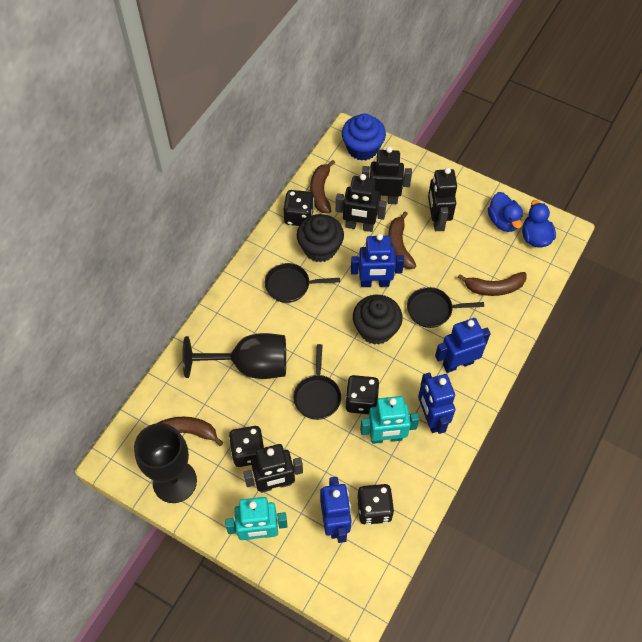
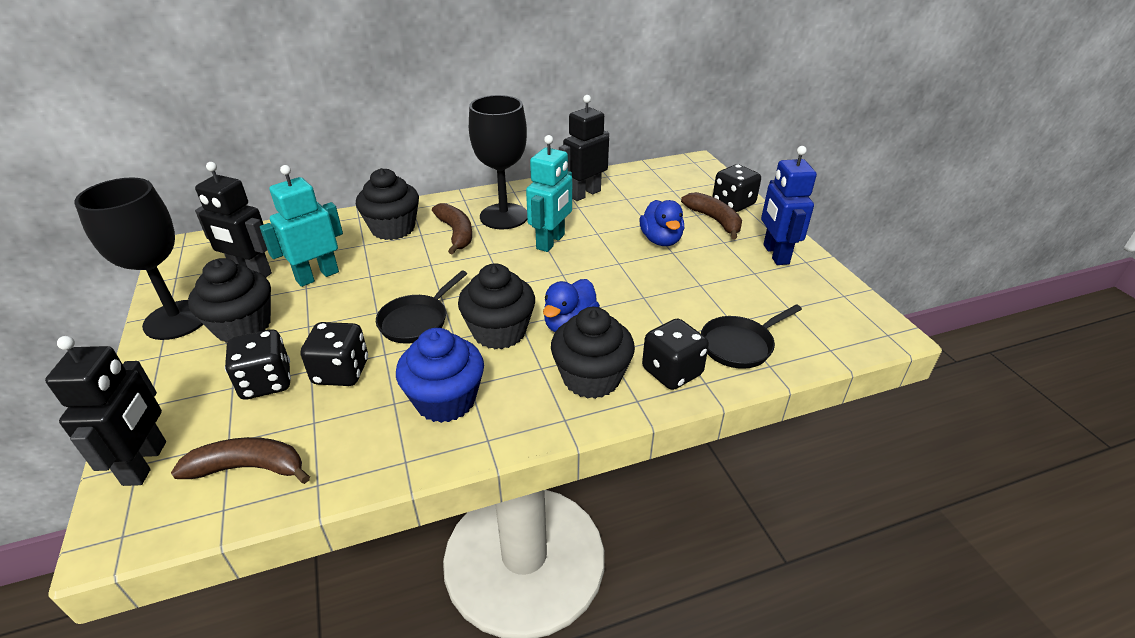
black cupcake: 2 -> 4
black pan: 3 -> 2
black robot: 4 -> 3
blue robot: 4 -> 1
brown banana: 4 -> 3

